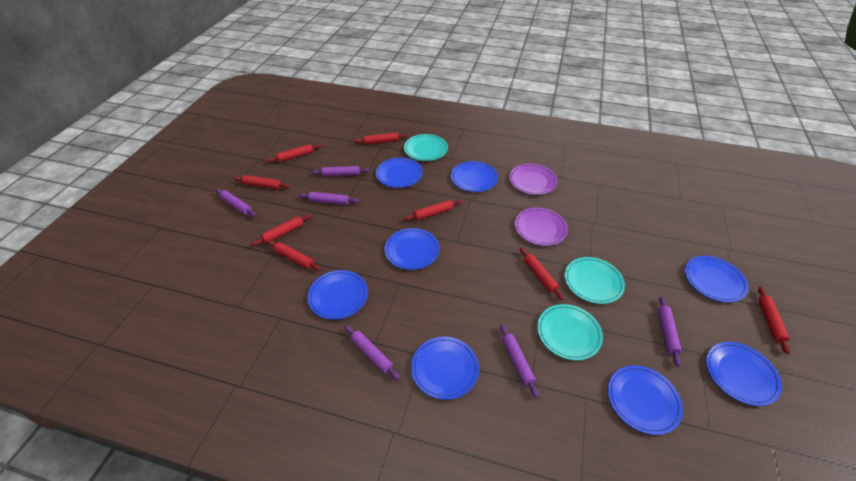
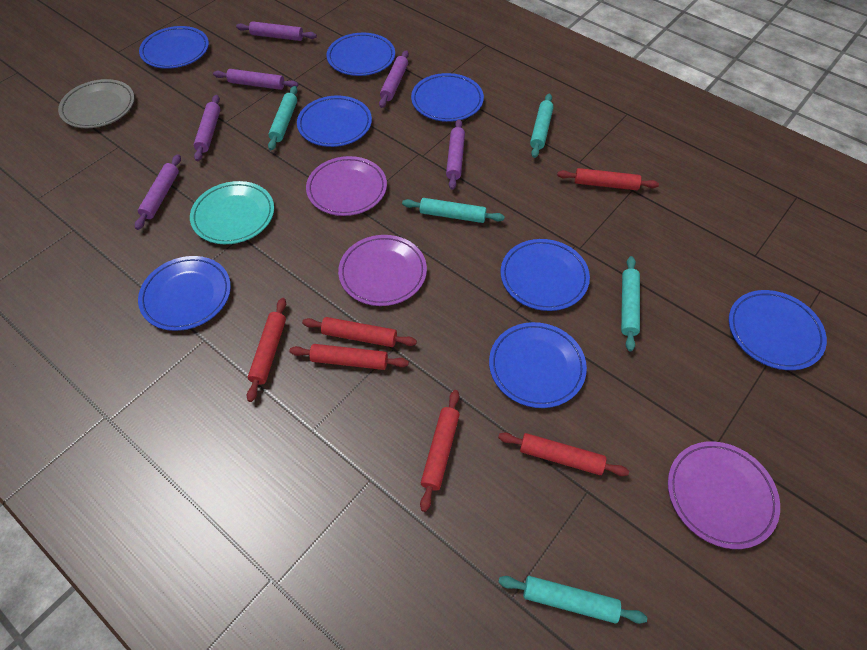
grey plate: 0 -> 1
purple plate: 2 -> 3
red rolling pin: 8 -> 6
turquoise plate: 3 -> 1
turquoise rolling pin: 0 -> 5

